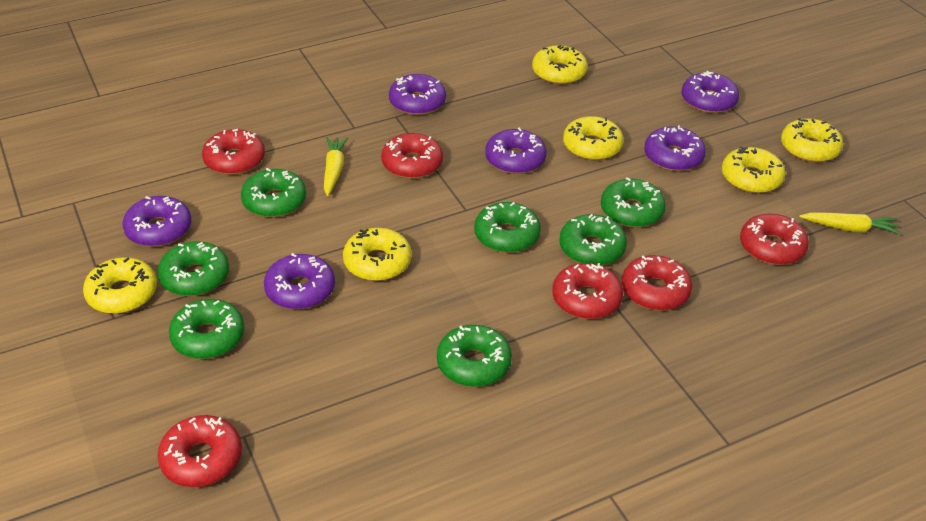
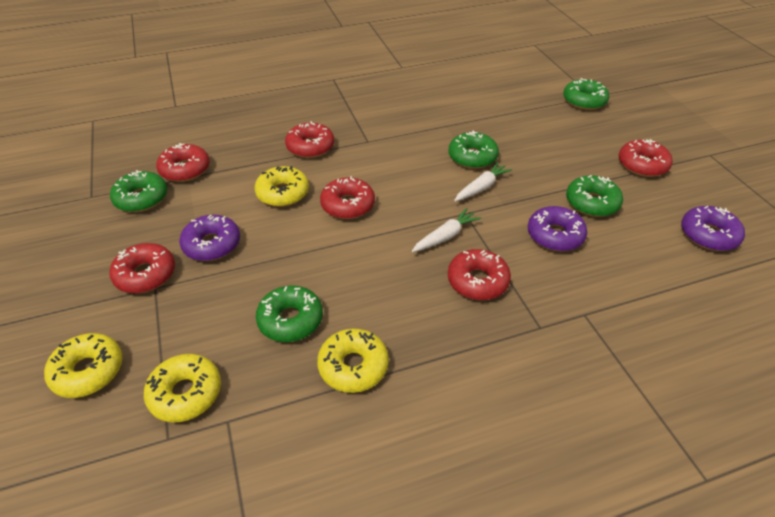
green donut: 7 -> 5
purple donut: 6 -> 3
white carrot: 0 -> 2
yellow carrot: 2 -> 0
yellow donut: 6 -> 4

